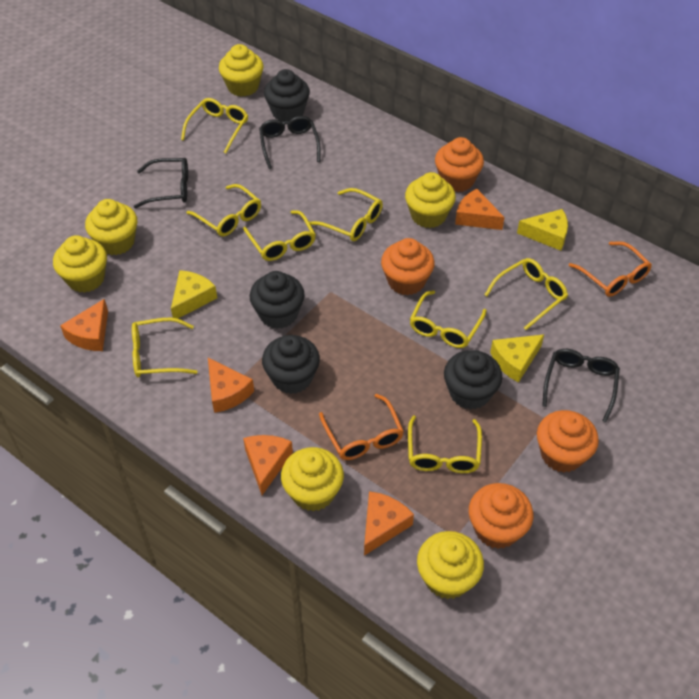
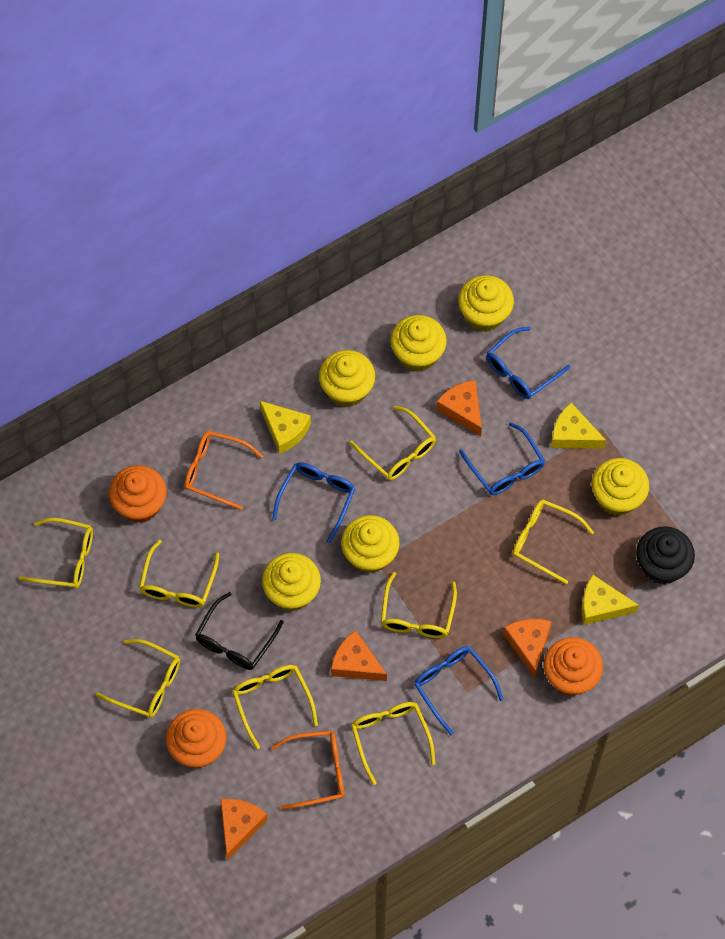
black cupcake: 4 -> 1
black glasses: 3 -> 1
blue glasses: 0 -> 4
orange cheese: 5 -> 4
orange cupcake: 4 -> 3

